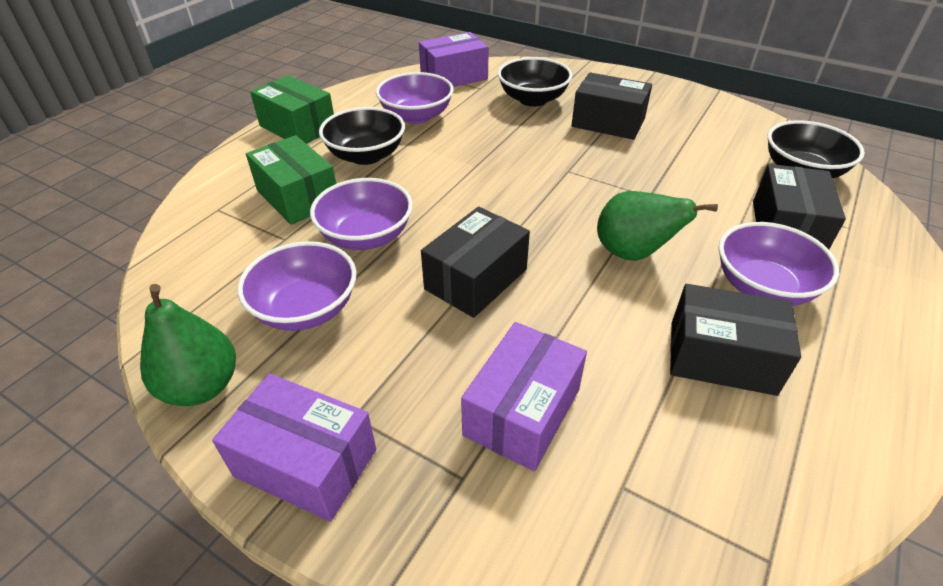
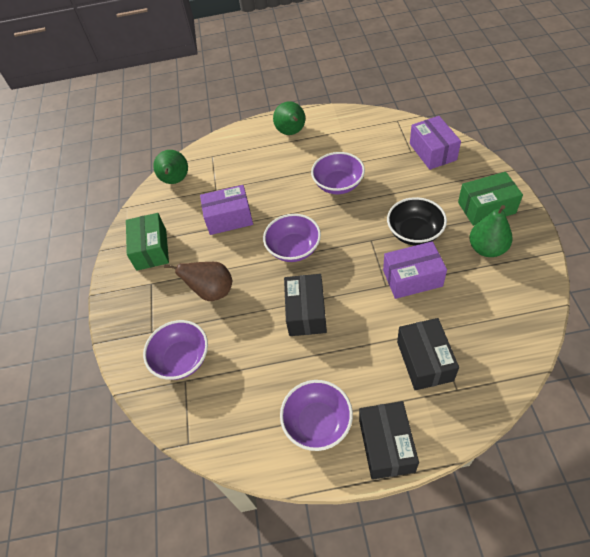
black bowl: 3 -> 1
black box: 4 -> 3
brown pear: 0 -> 1
green pear: 2 -> 3

